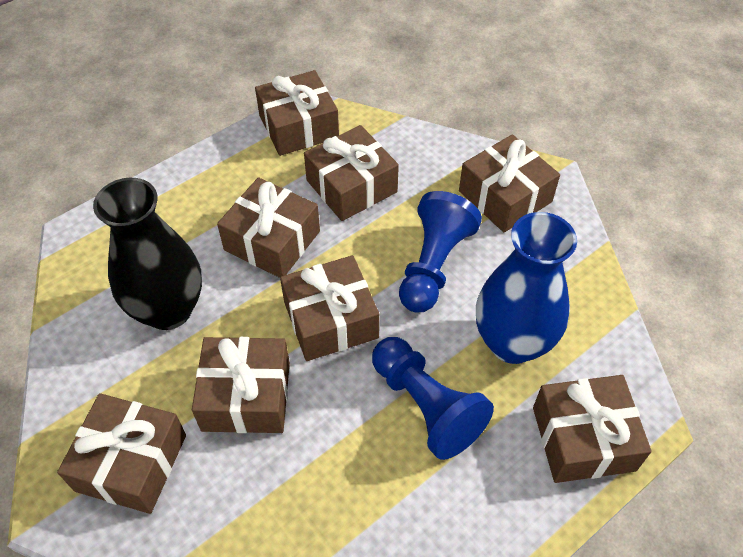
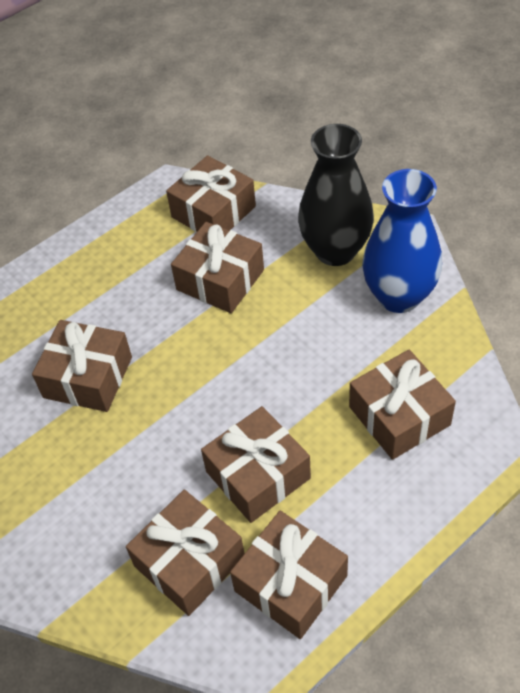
blue pawn: 2 -> 0
brown gift: 8 -> 7

